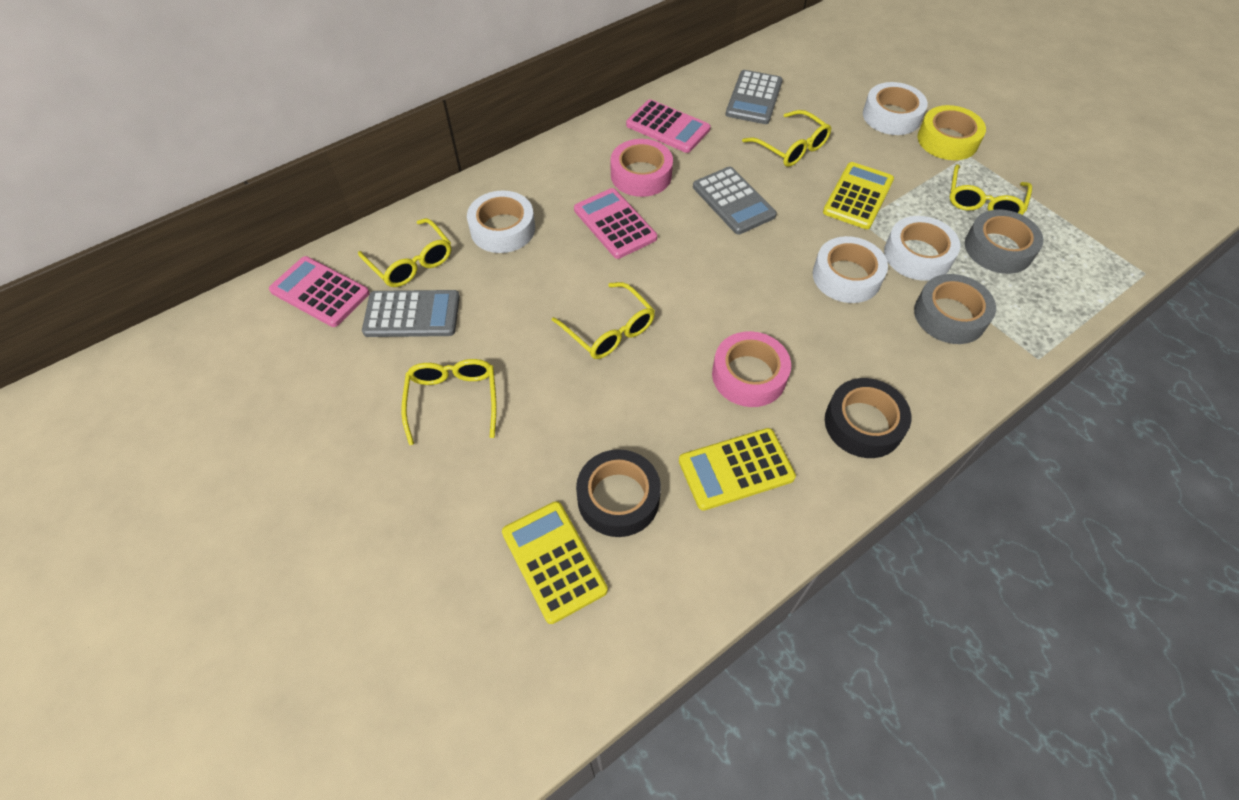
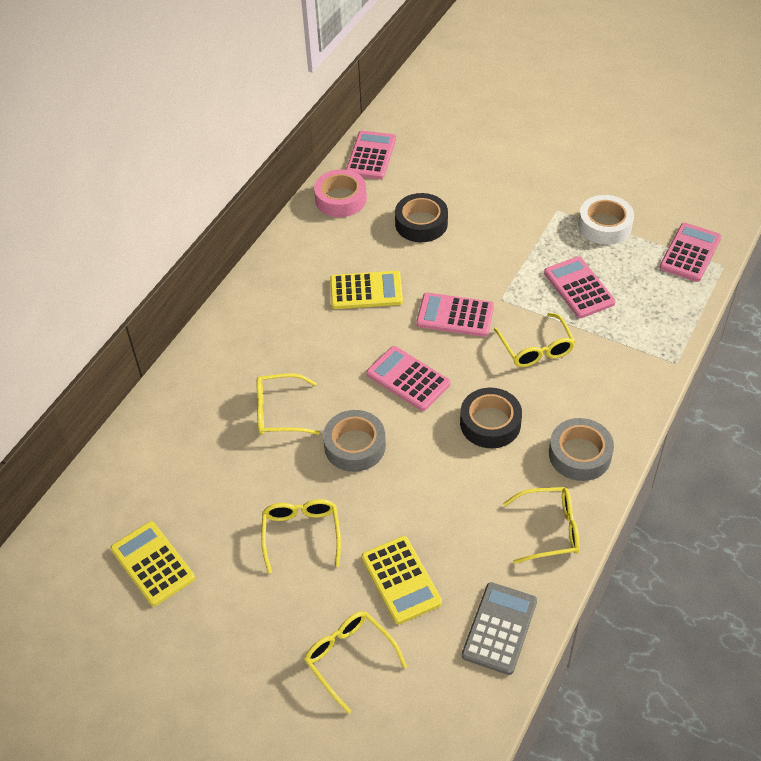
grey calculator: 3 -> 1
pink calculator: 3 -> 5
pink tape: 2 -> 1
white tape: 4 -> 1
yellow tape: 1 -> 0

